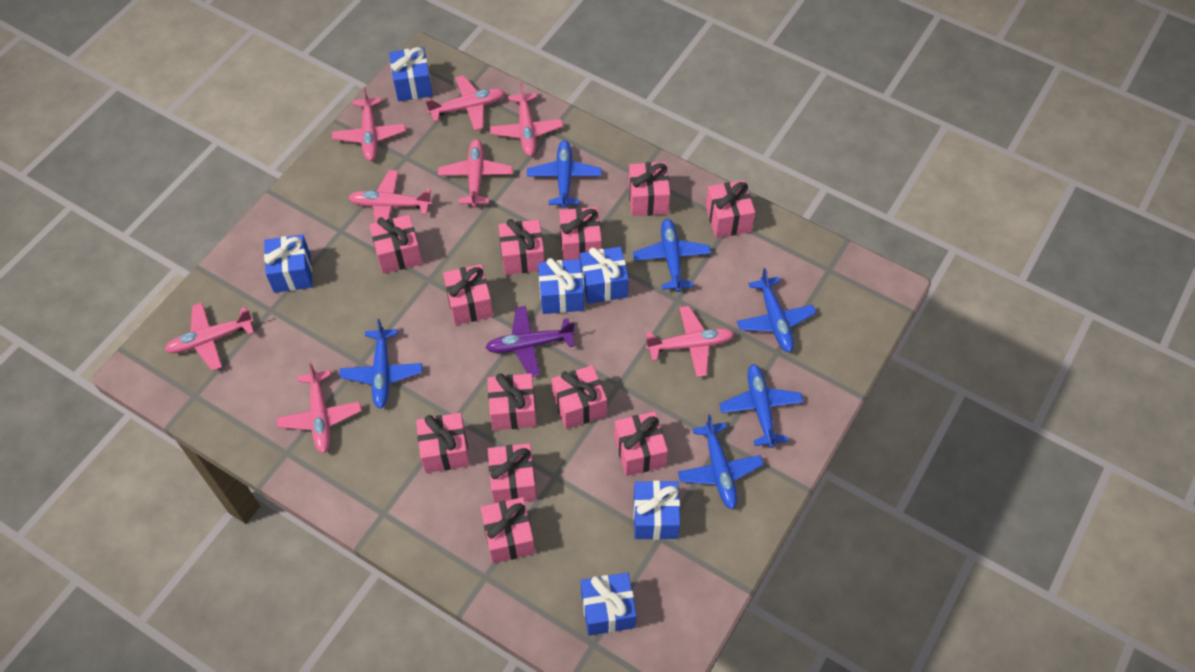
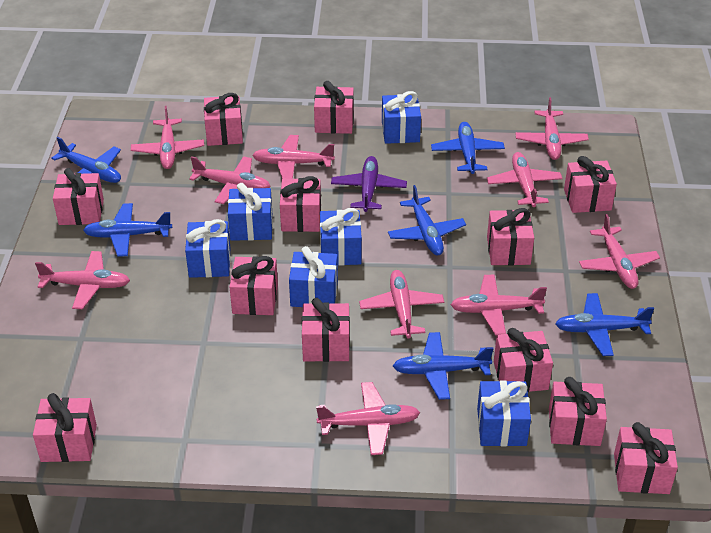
pink plane: 8 -> 10

